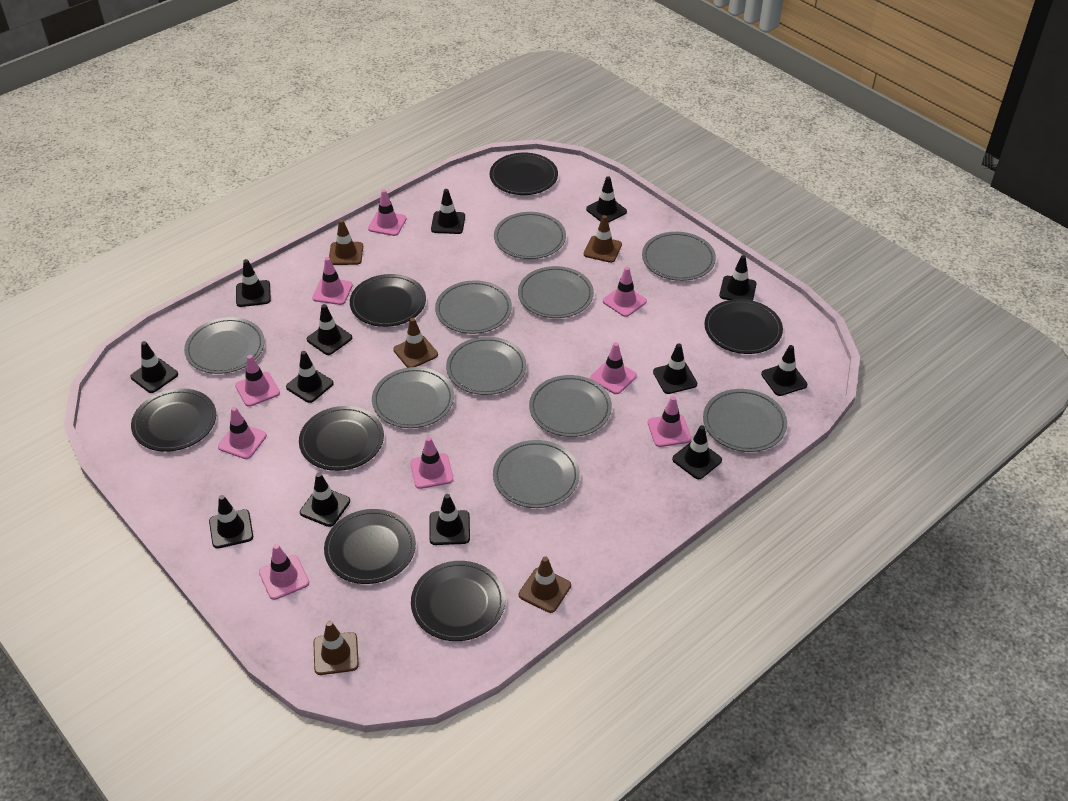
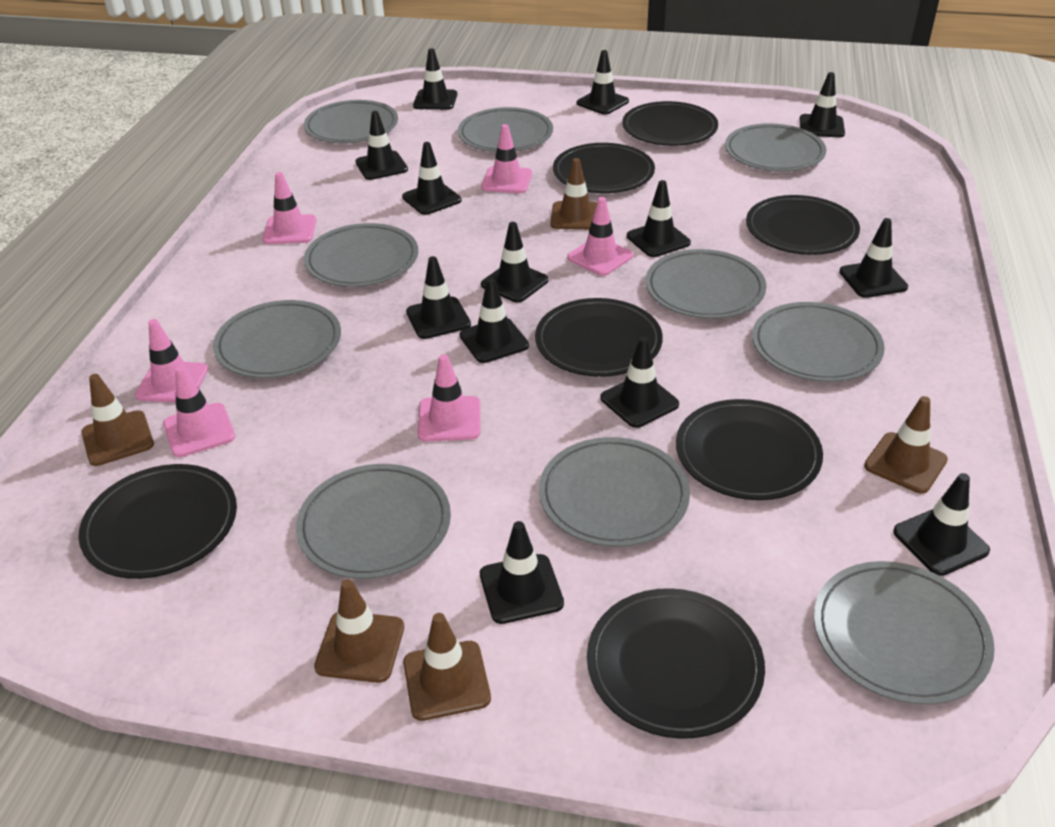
pink traffic cone: 9 -> 6

